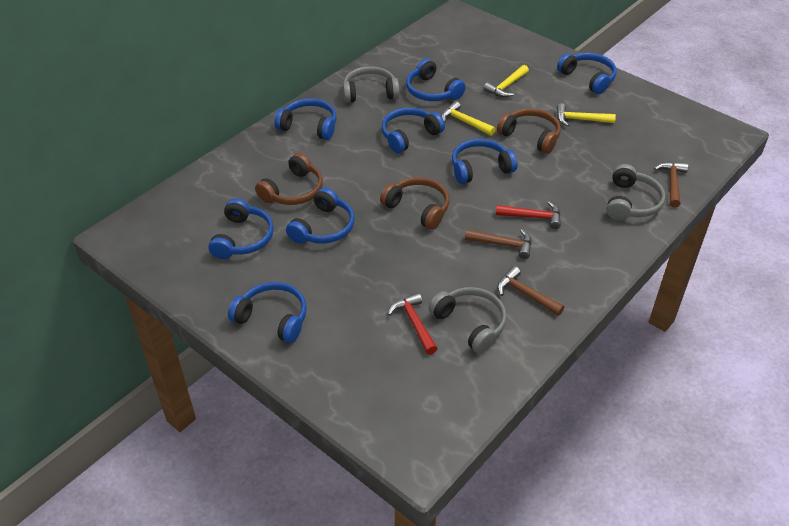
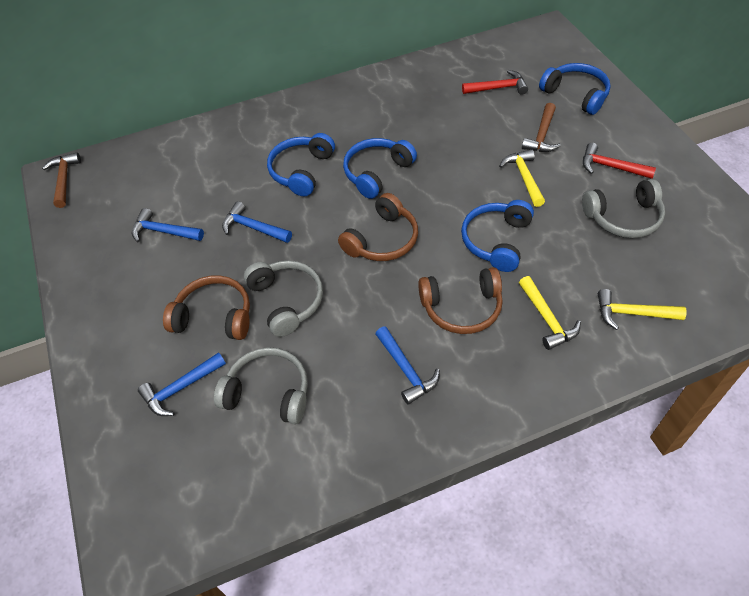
blue hammer: 0 -> 4
blue headphones: 8 -> 4
brown hammer: 3 -> 2

